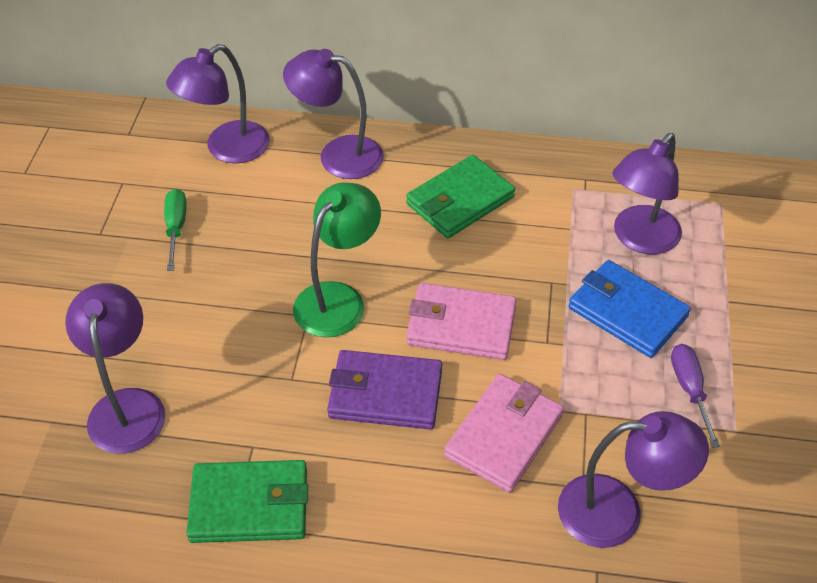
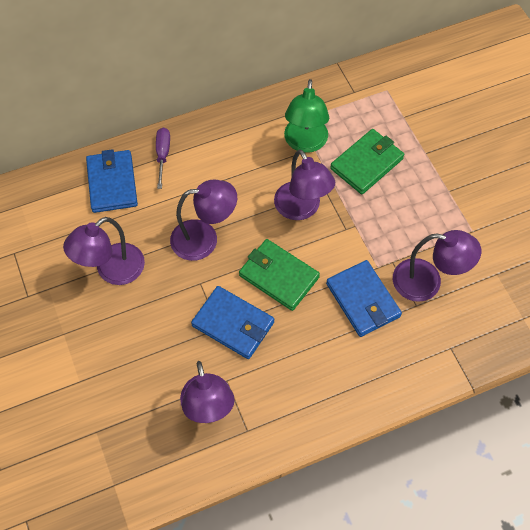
blue wallet: 1 -> 3
green screwdriver: 1 -> 0
pink wallet: 2 -> 0
purple wallet: 1 -> 0

